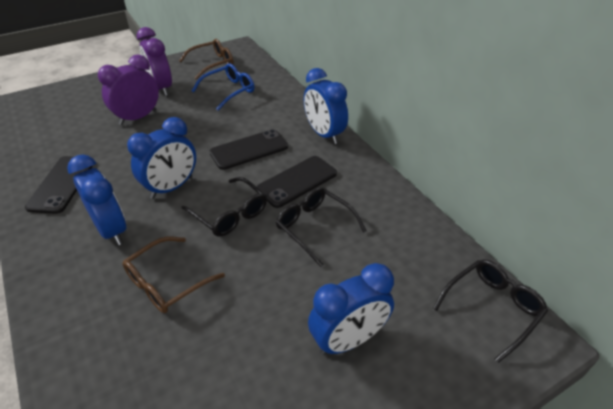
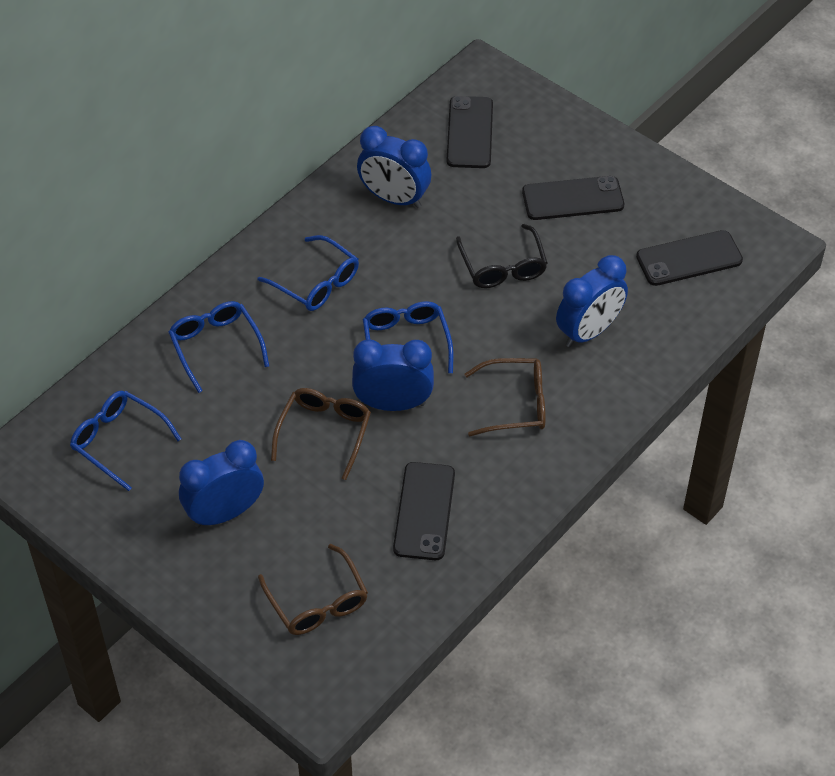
black glasses: 3 -> 1
black phone: 3 -> 4
blue glasses: 1 -> 4
brown glasses: 2 -> 3
purple clock: 2 -> 0

